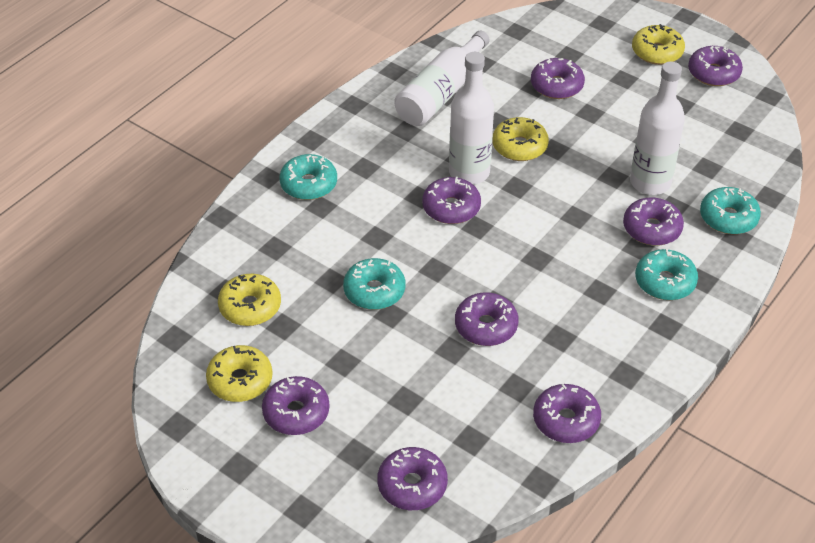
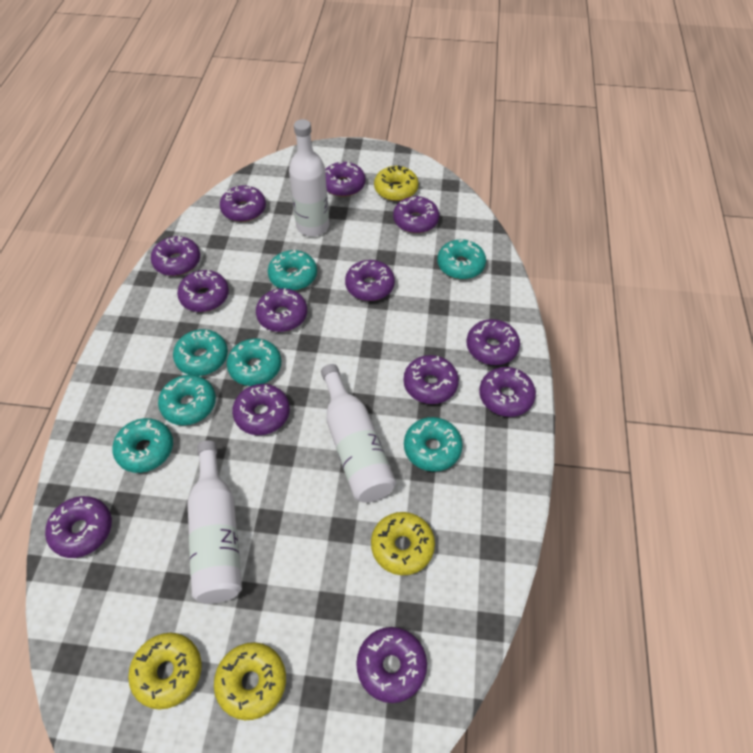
purple donut: 8 -> 13
turquoise donut: 4 -> 7

